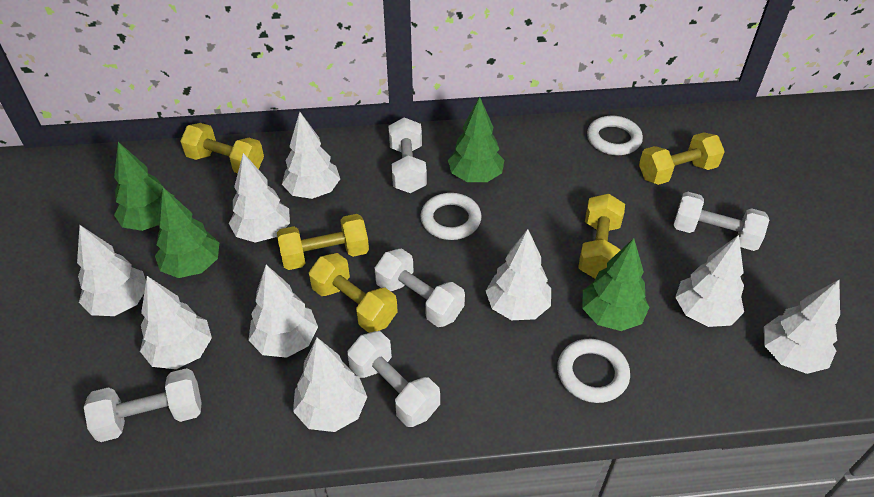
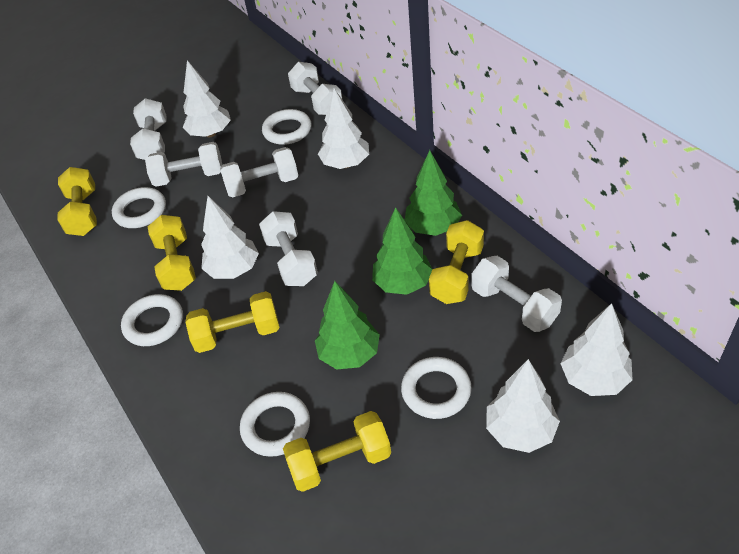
green tree: 4 -> 3
white dumbbell: 5 -> 6
white ring: 3 -> 5
white tree: 9 -> 5

